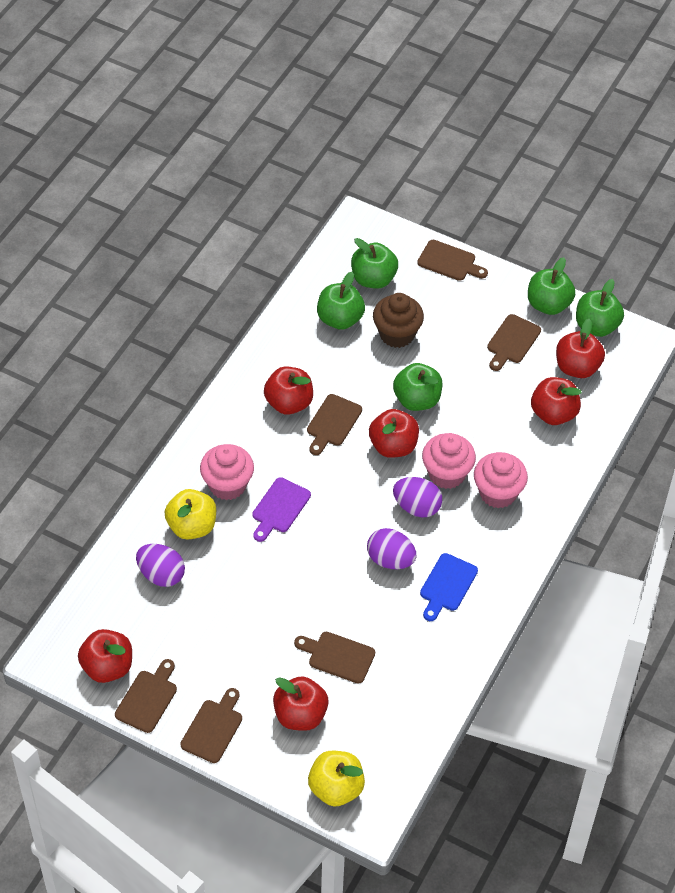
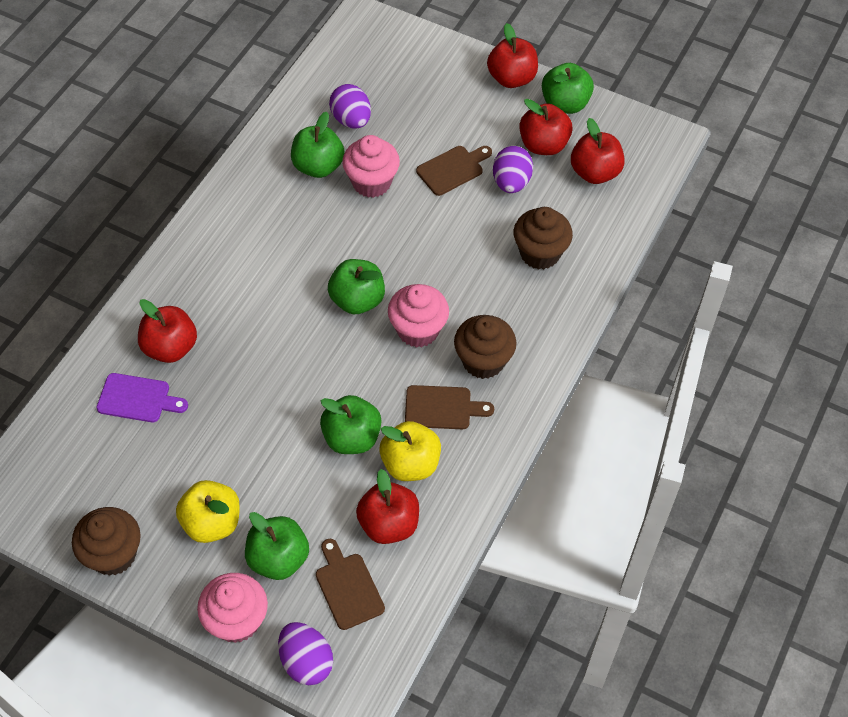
blue cutting board: 1 -> 0
brown cupcake: 1 -> 3
brown cutting board: 6 -> 3
red apple: 6 -> 5

